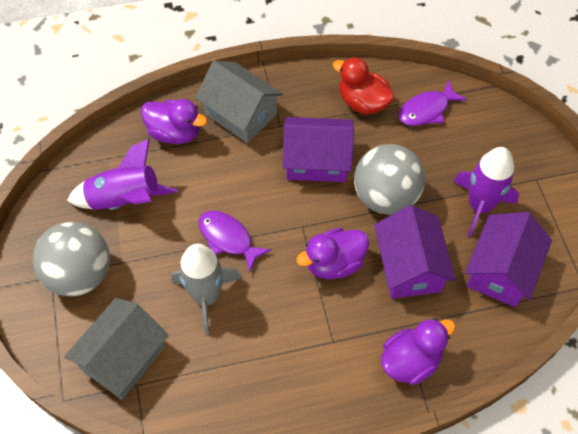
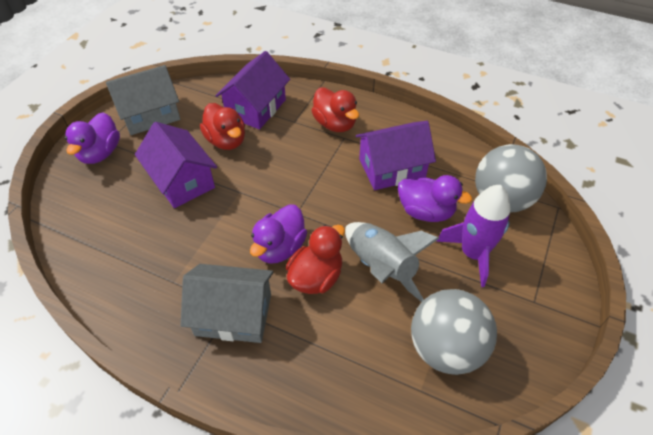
purple fish: 2 -> 0
purple rocket: 2 -> 1
red duck: 1 -> 3

